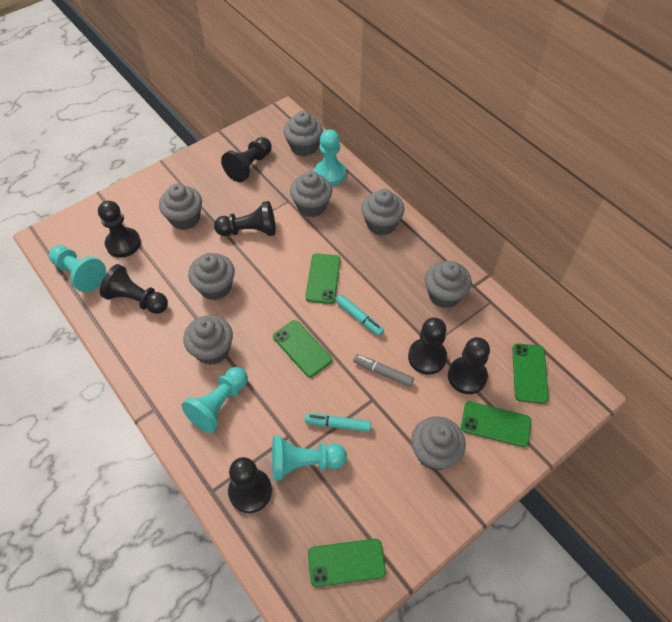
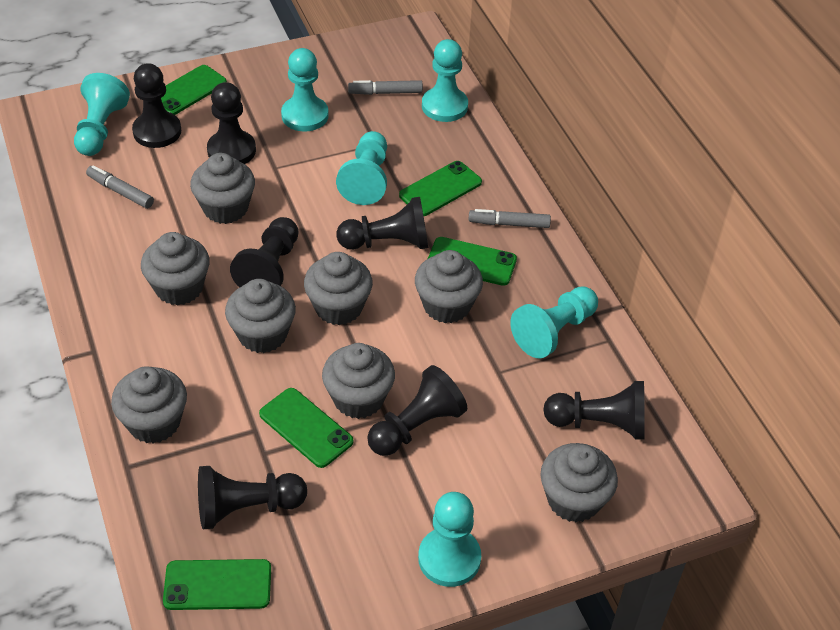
grey marker: 1 -> 3
turquoise marker: 2 -> 0
turquoise pawn: 4 -> 6

